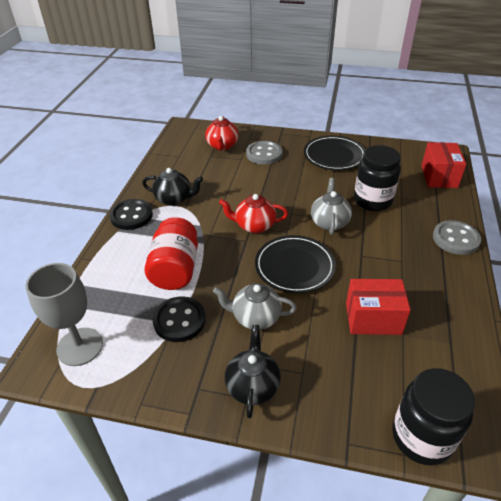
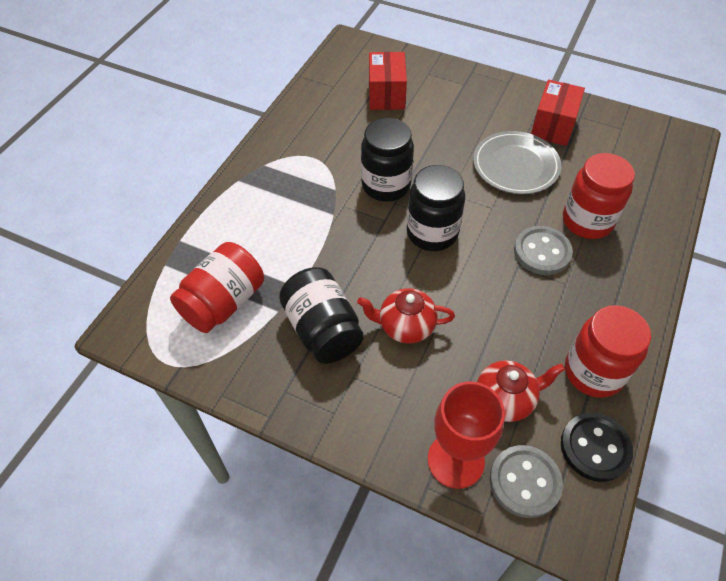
black button: 2 -> 1
black jar: 2 -> 3
black plate: 2 -> 0
black teapot: 2 -> 0
grey goblet: 1 -> 0
grey plate: 0 -> 1
grey teapot: 2 -> 0
red goblet: 0 -> 1
red jar: 1 -> 3

